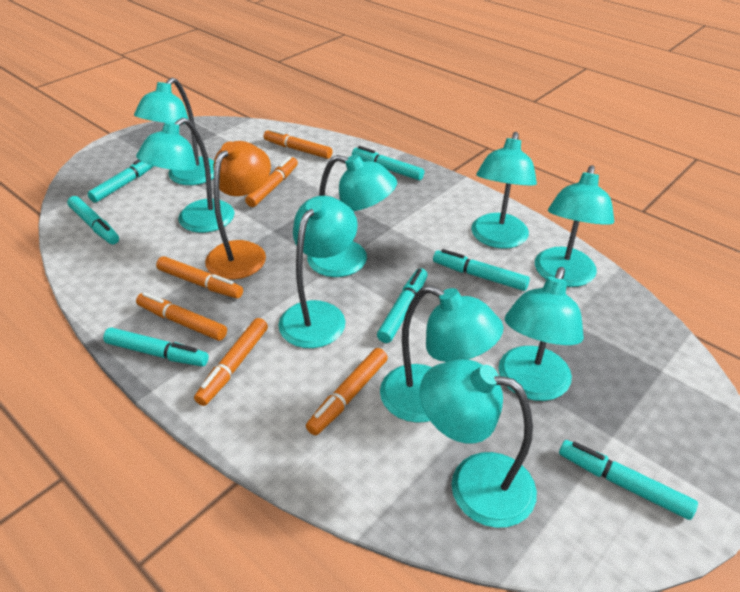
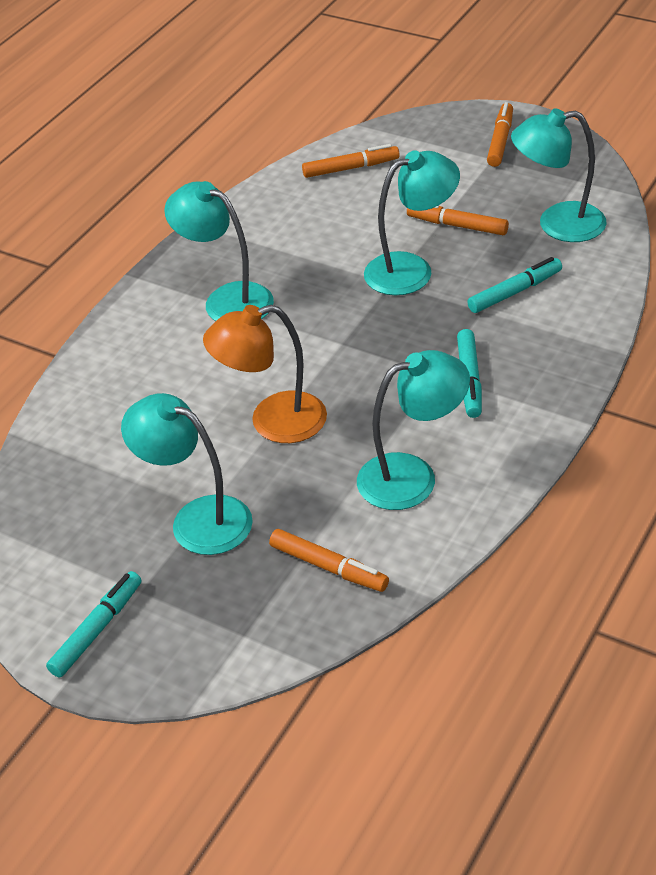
orange marker: 6 -> 4
turquoise lamp: 9 -> 5
turquoise marker: 7 -> 3

